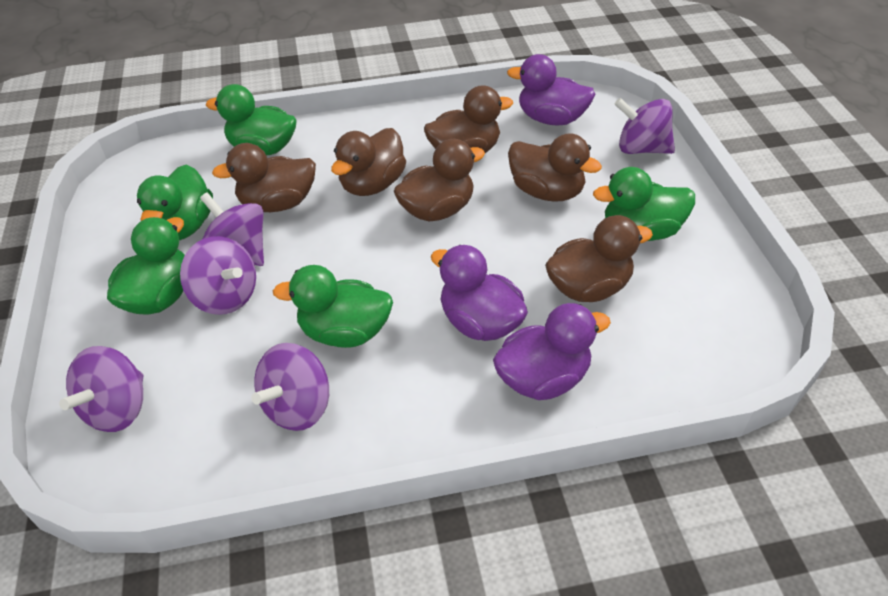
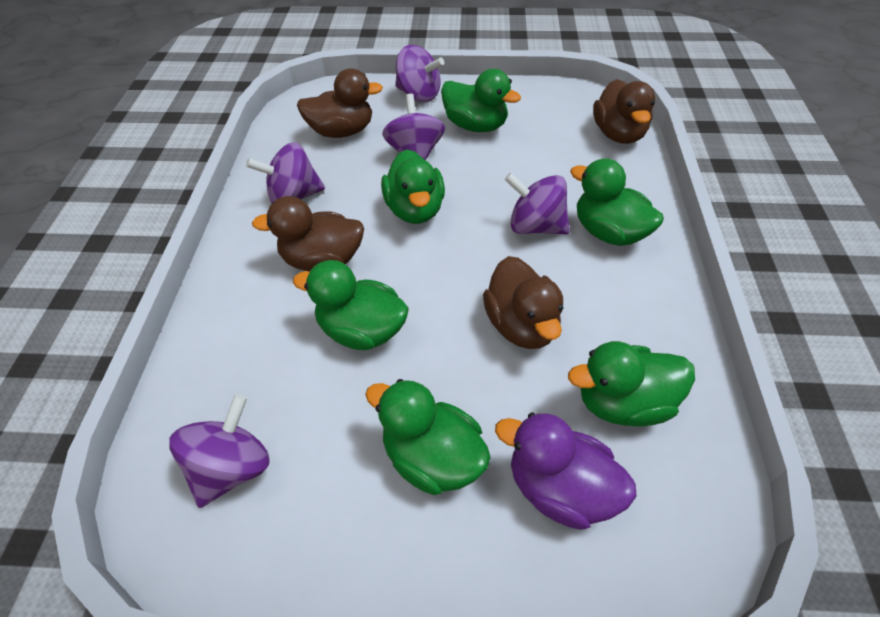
brown duck: 6 -> 4
green duck: 5 -> 6
purple duck: 3 -> 1

